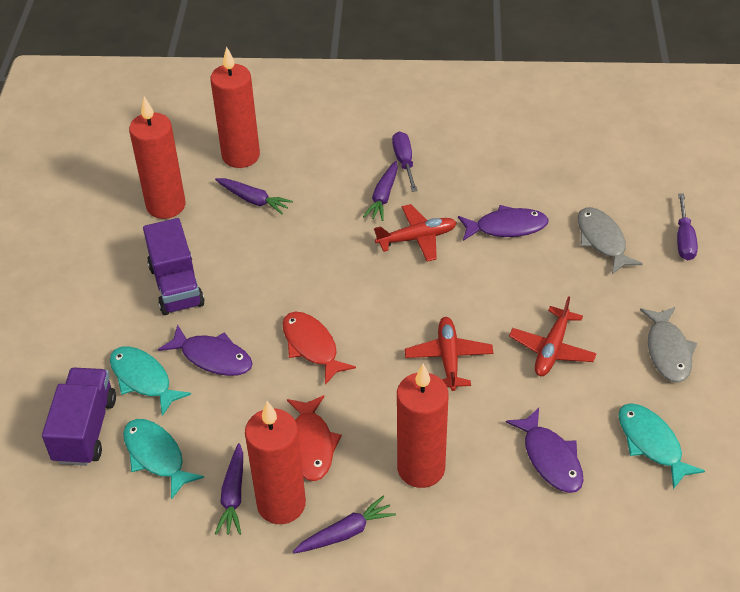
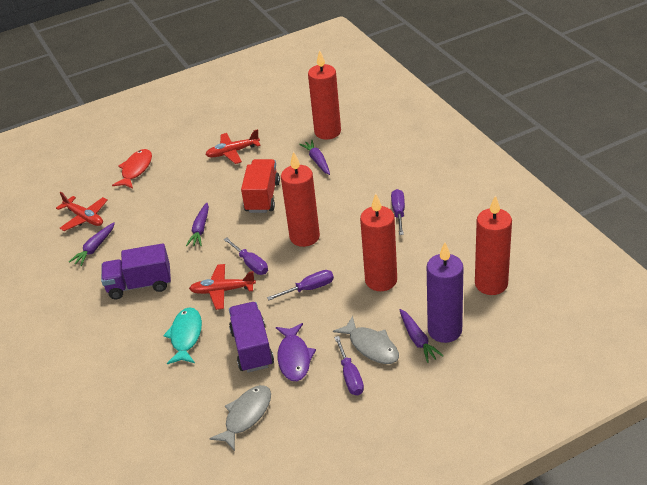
purple candle: 0 -> 1
purple fish: 3 -> 1
purple screwdriver: 2 -> 4
red fish: 2 -> 1
red truck: 0 -> 1
turquoise fish: 3 -> 1

